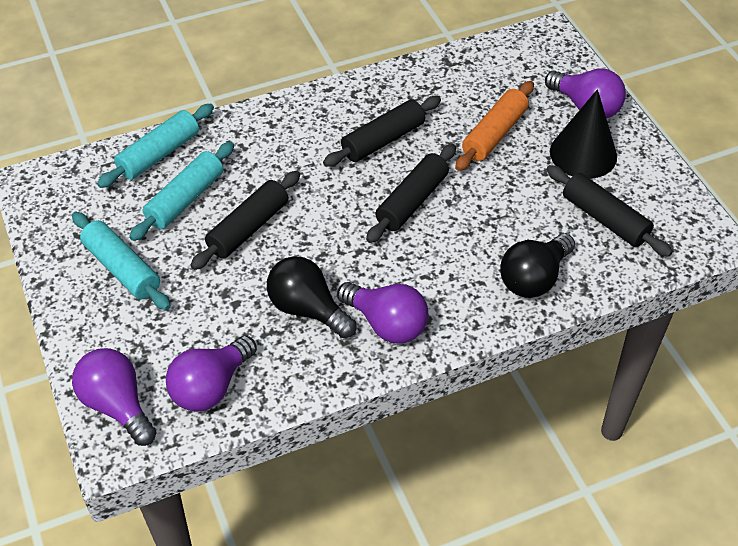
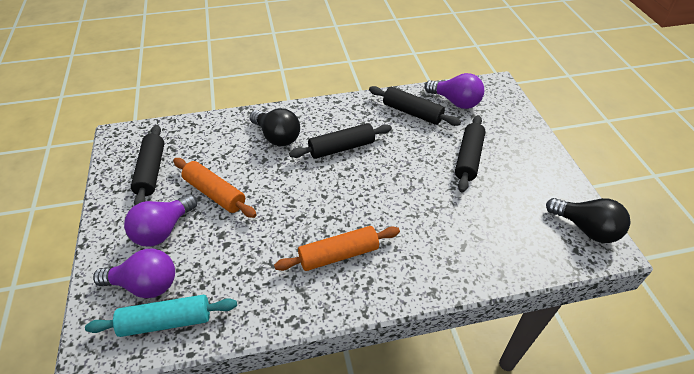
black cone: 1 -> 0
orange rolling pin: 1 -> 2
purple light bulb: 4 -> 3
turquoise rolling pin: 3 -> 1

